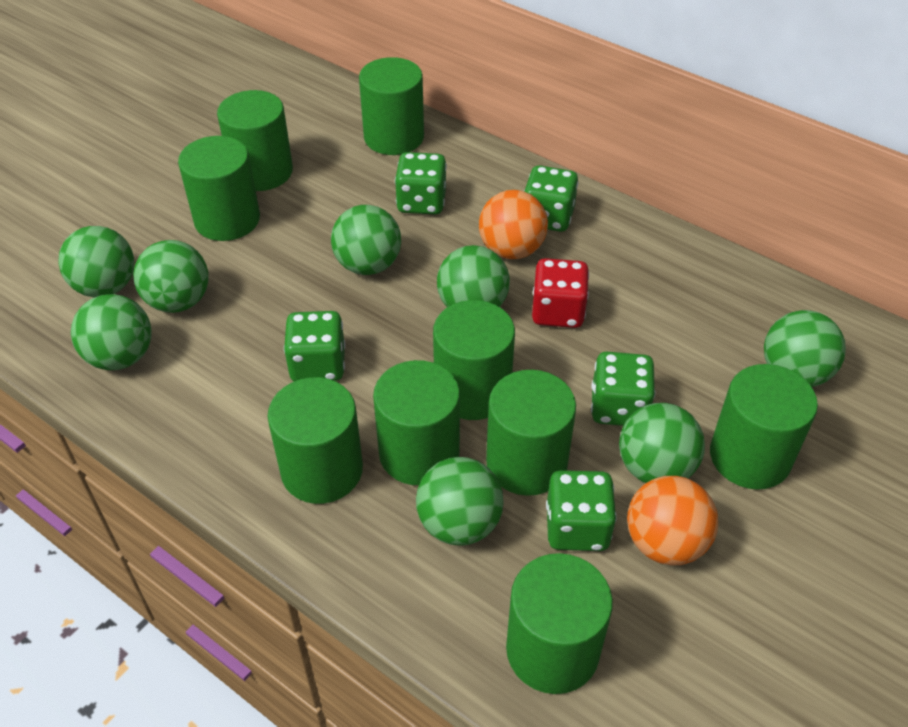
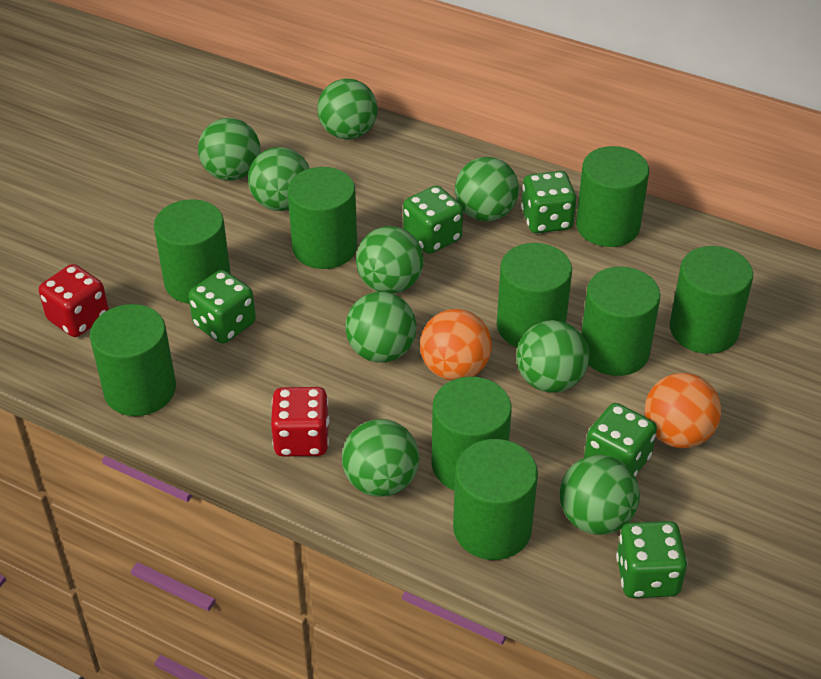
green ball: 8 -> 9
red dice: 1 -> 2

